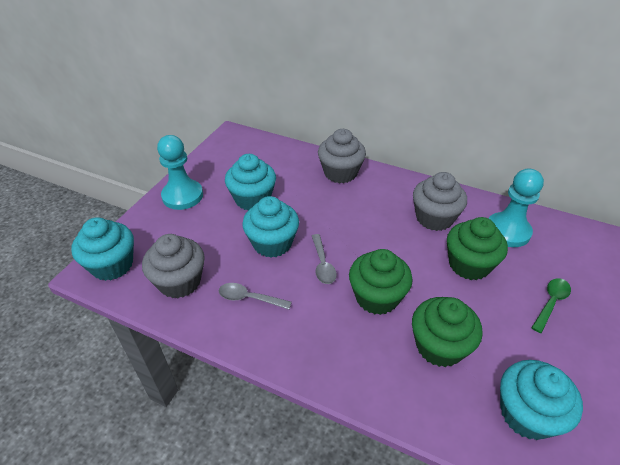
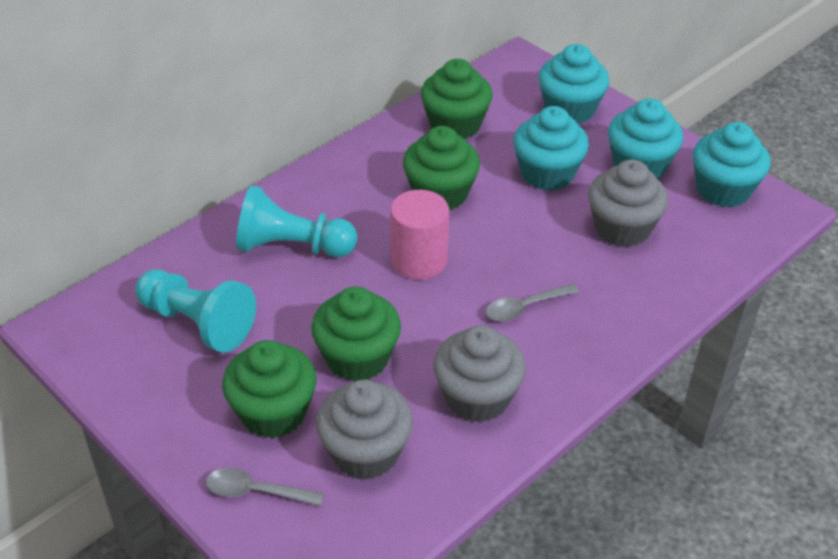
green cupcake: 3 -> 4
green spoon: 1 -> 0
pink cylinder: 0 -> 1

